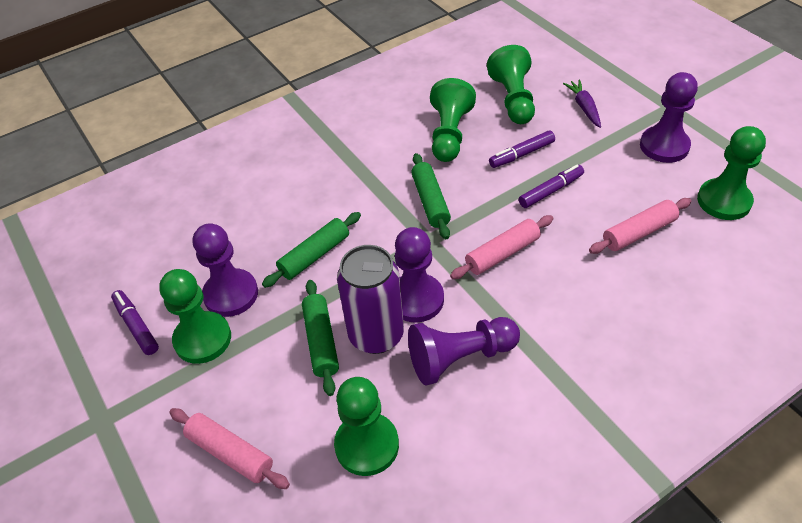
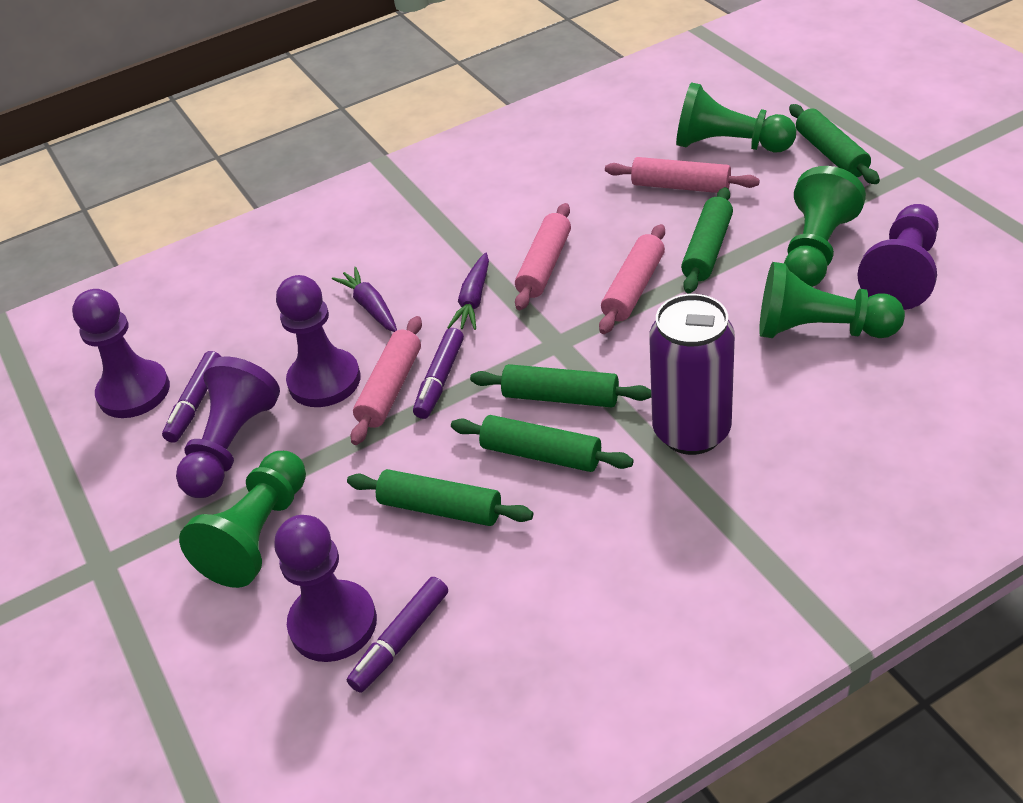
green pawn: 5 -> 4
green rolling pin: 3 -> 5
pink rolling pin: 3 -> 4
purple carrot: 1 -> 2
purple pawn: 4 -> 5

